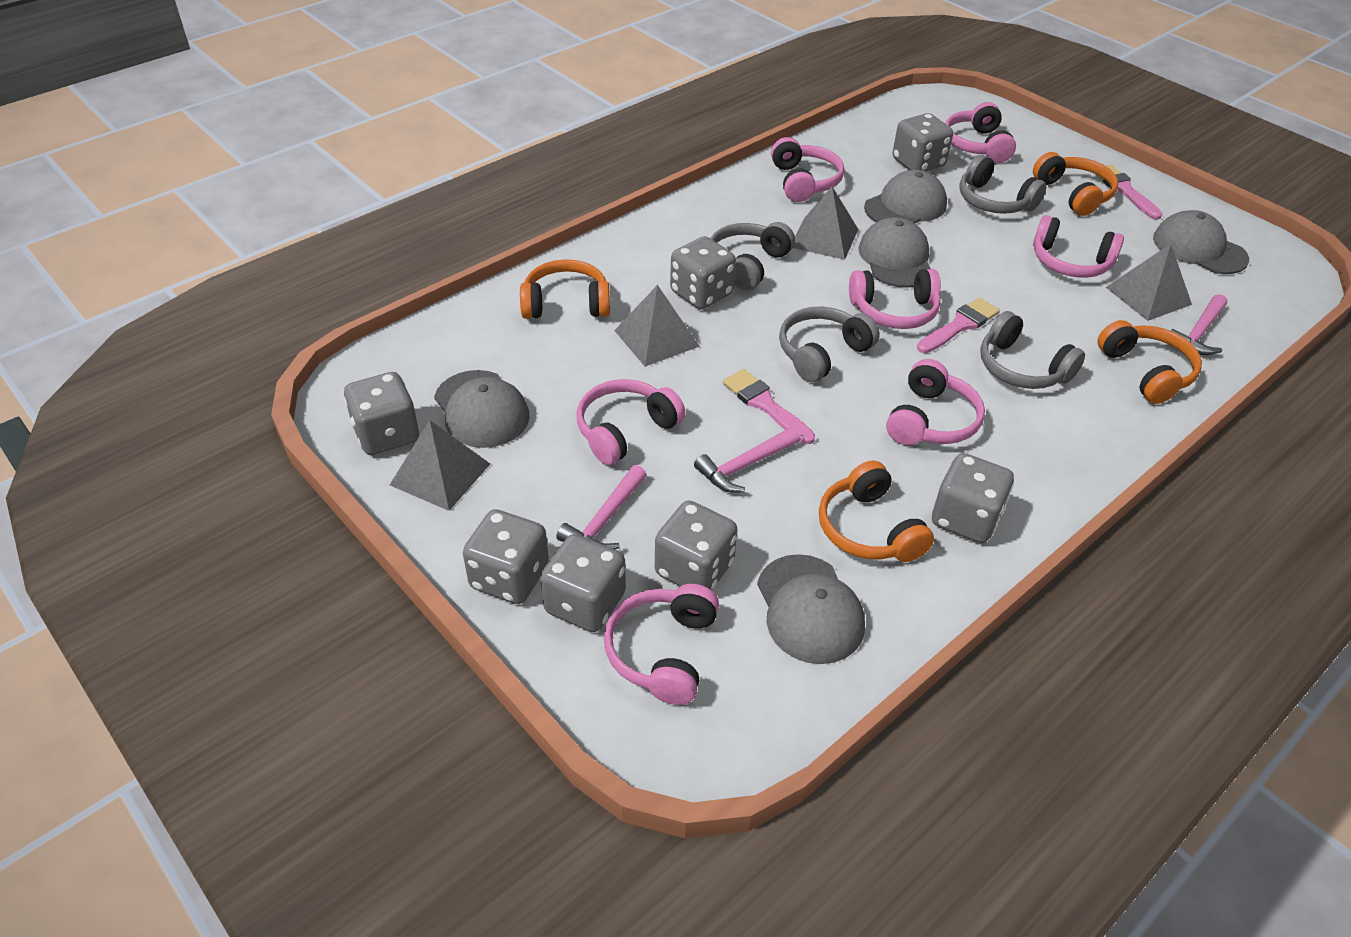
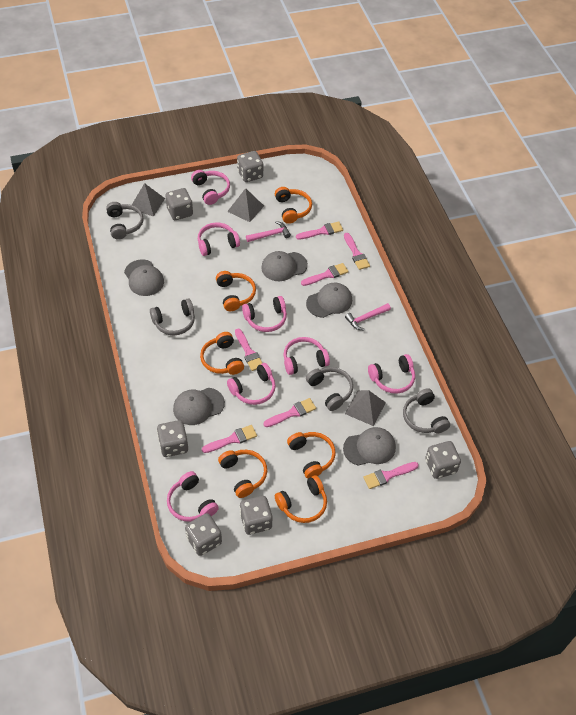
grey dice: 7 -> 6
grey pyramid: 4 -> 3
orange headphones: 4 -> 6
pink brush: 3 -> 7
pink hammer: 3 -> 2

